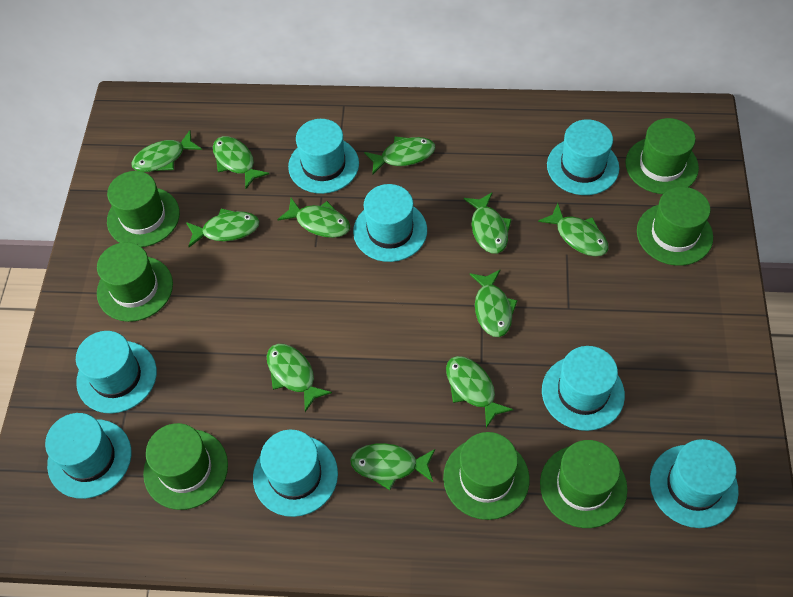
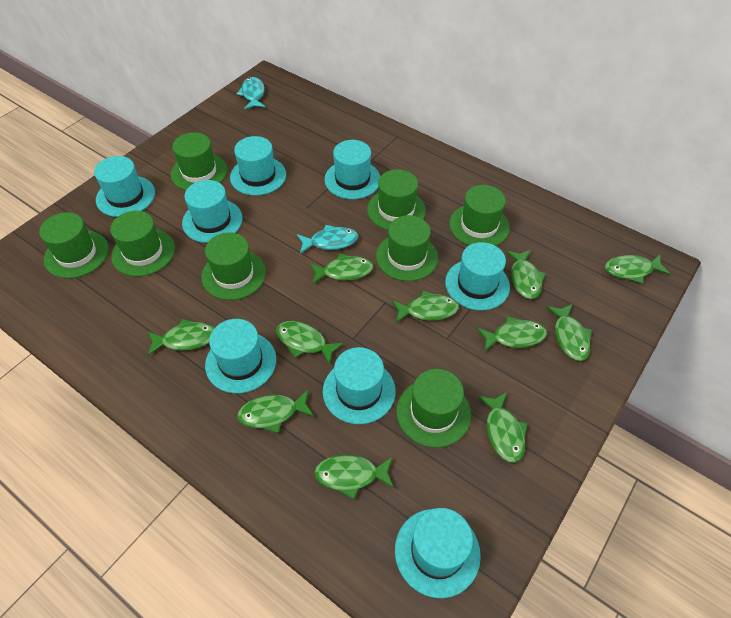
green hat: 7 -> 8
turquoise fish: 0 -> 2

